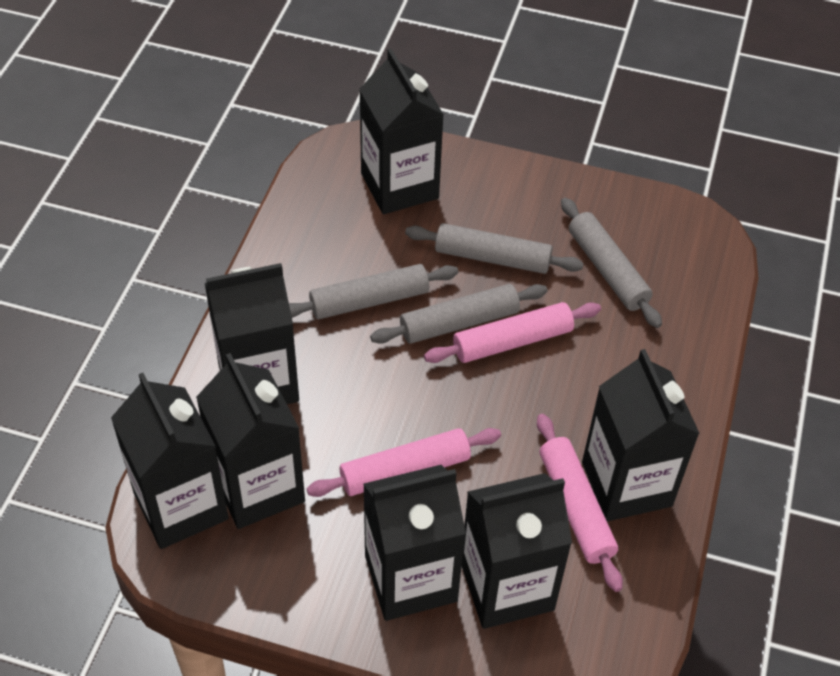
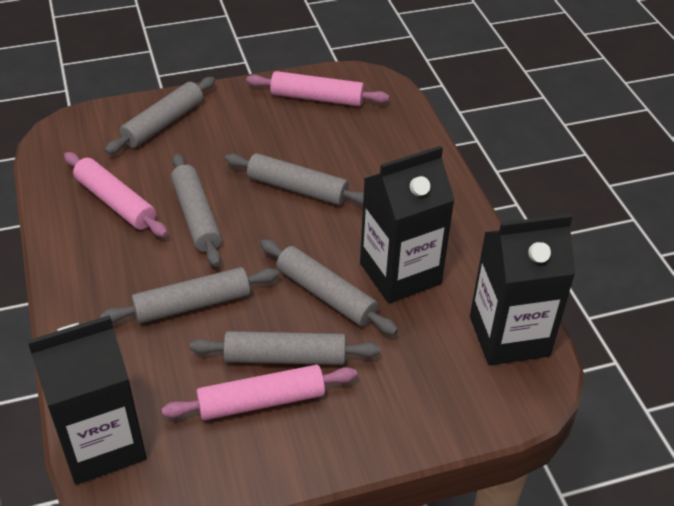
black carton: 7 -> 3
grey rolling pin: 4 -> 6

